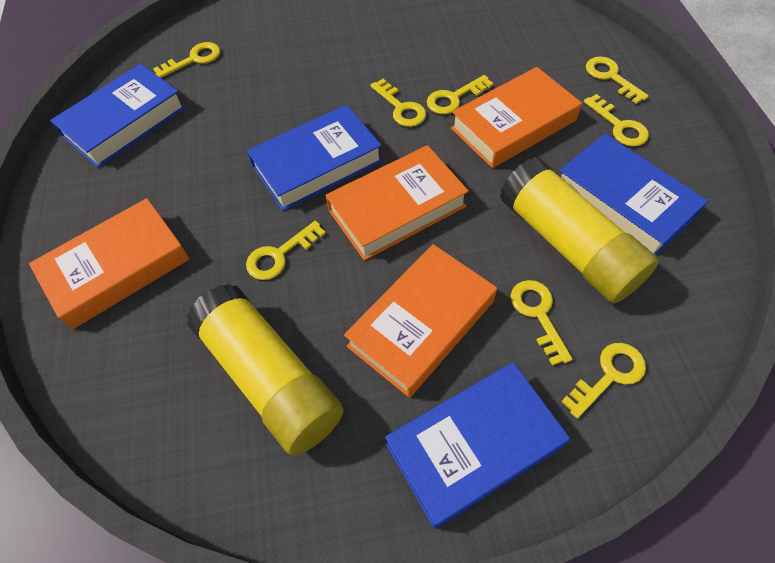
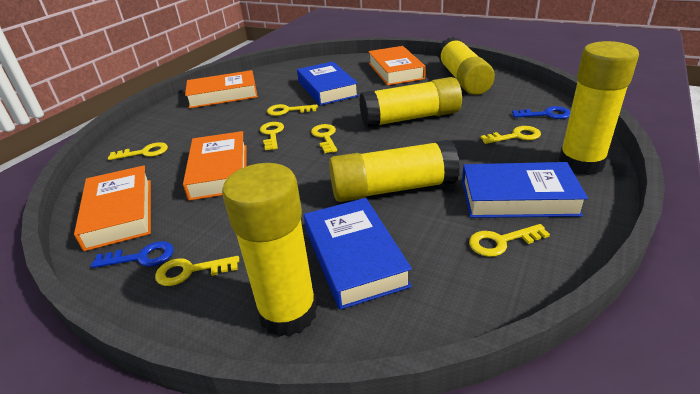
blue book: 4 -> 3
blue key: 0 -> 2
yellow glue stick: 2 -> 5
yellow key: 8 -> 7

